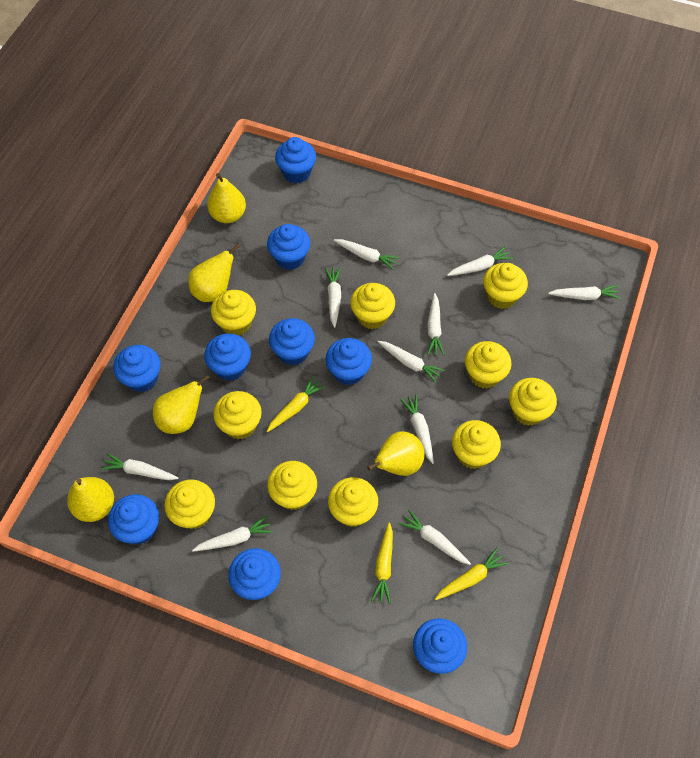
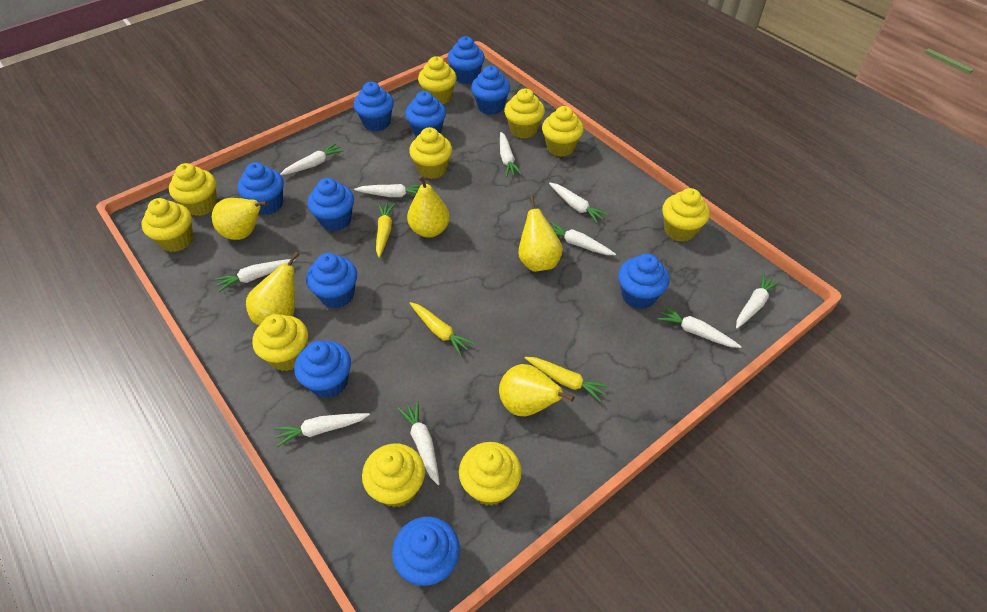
blue cupcake: 9 -> 10

